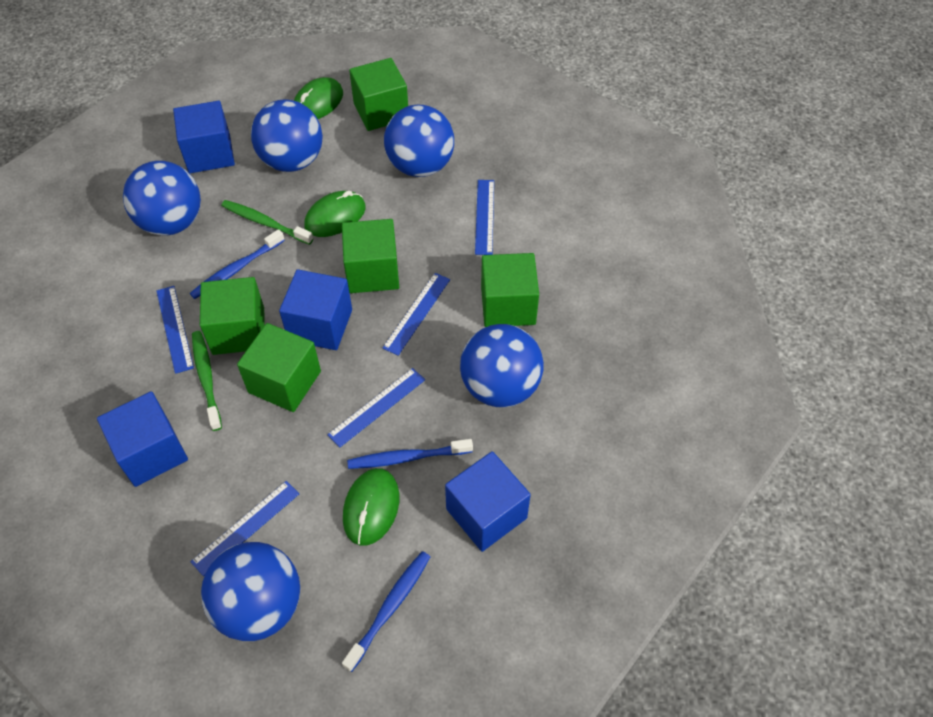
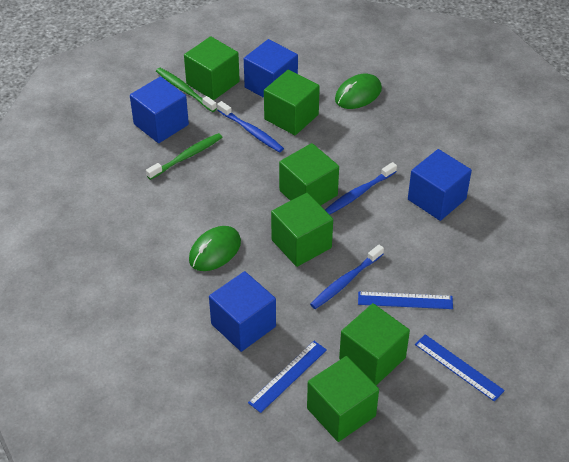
blue ball: 5 -> 0
blue ruler: 5 -> 3
green cube: 5 -> 6
green mouse: 3 -> 2

